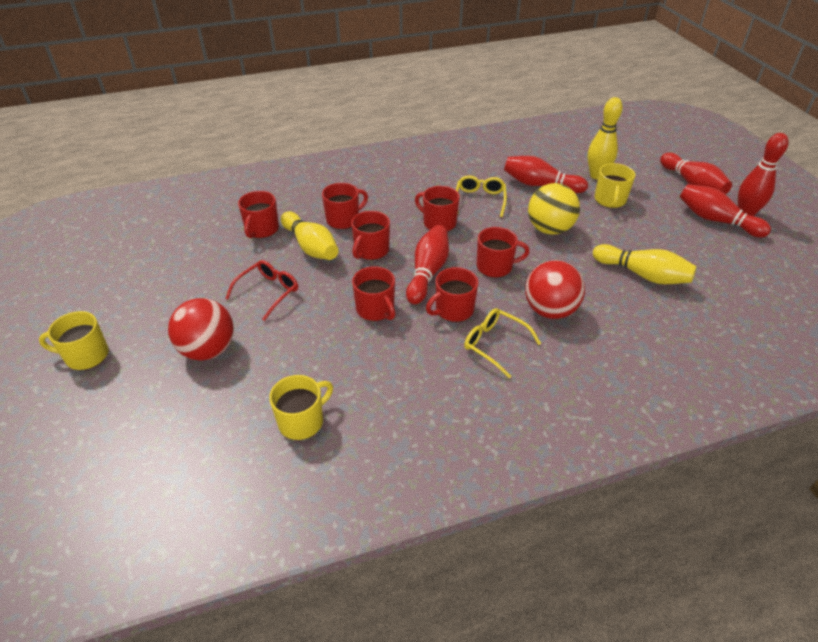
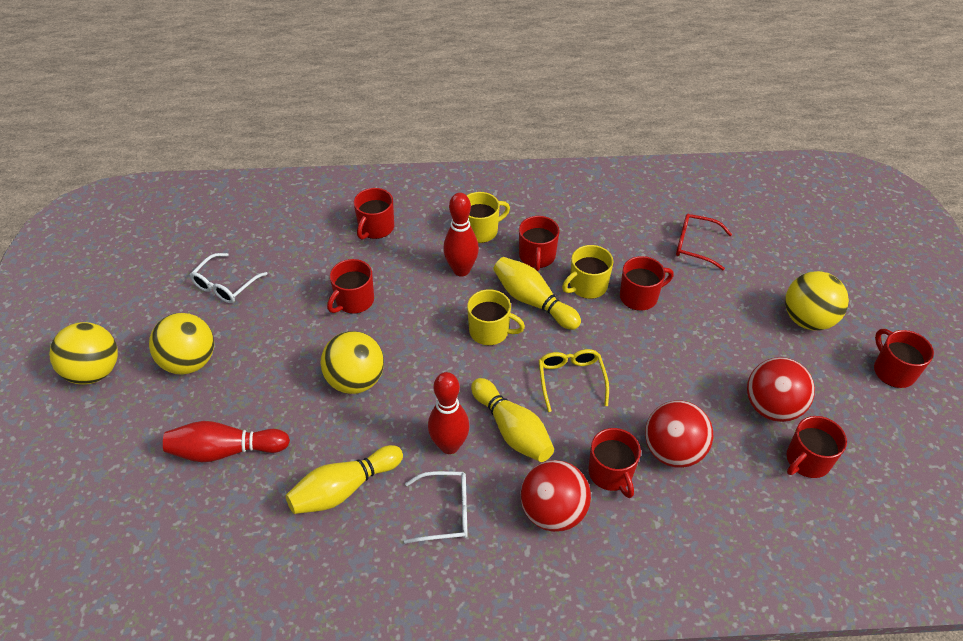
red ball: 2 -> 3
red bowling pin: 5 -> 3
white glasses: 0 -> 2
yellow ball: 1 -> 4
yellow glasses: 2 -> 1

